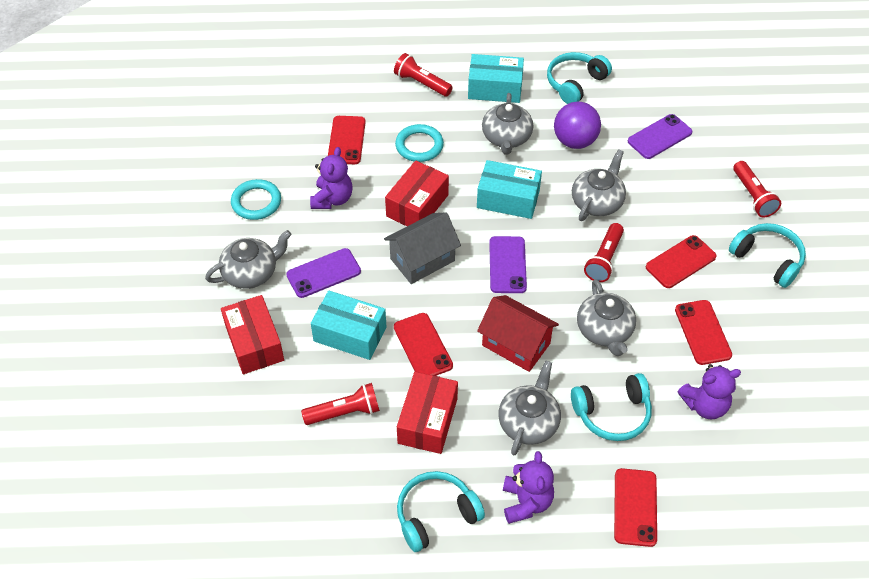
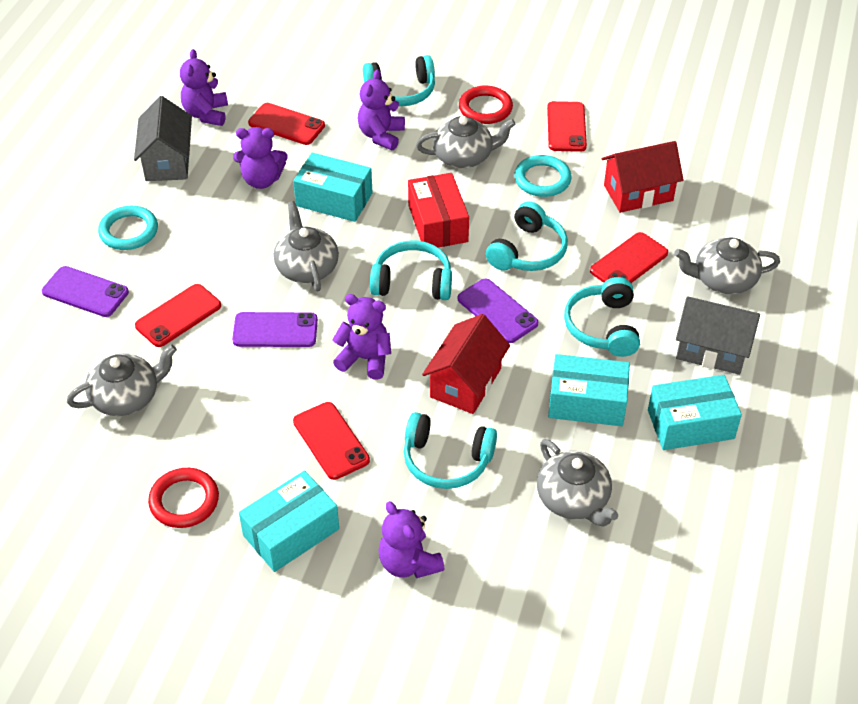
grey house: 1 -> 2
purple ball: 1 -> 0
purple teddy bear: 3 -> 5
red box: 3 -> 1
red flashlight: 4 -> 0
red house: 1 -> 2
red ring: 0 -> 2
turquoise box: 3 -> 4
turquoise headphones: 4 -> 5

